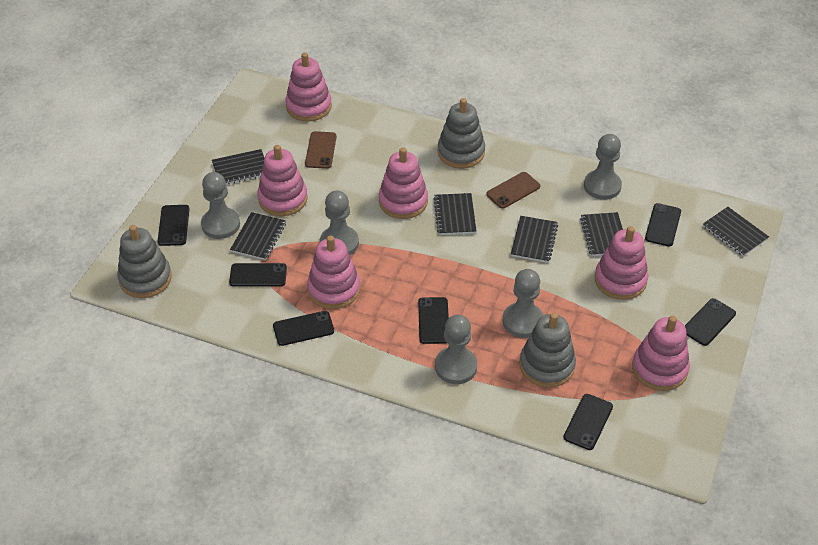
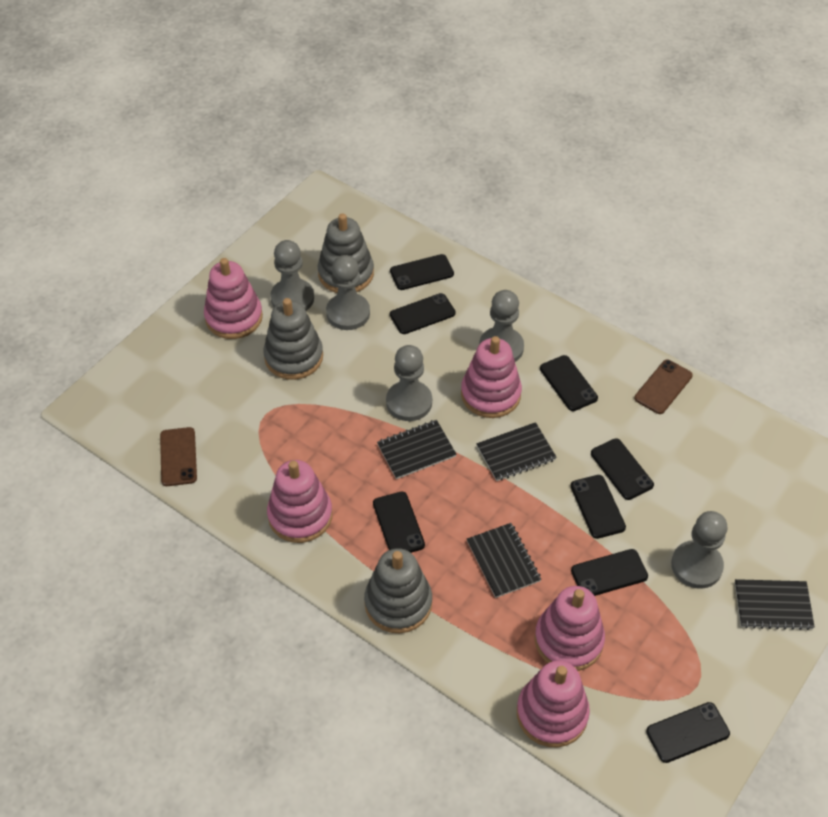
black notebook: 6 -> 4
black phone: 7 -> 8
pink stacking toy: 6 -> 5

